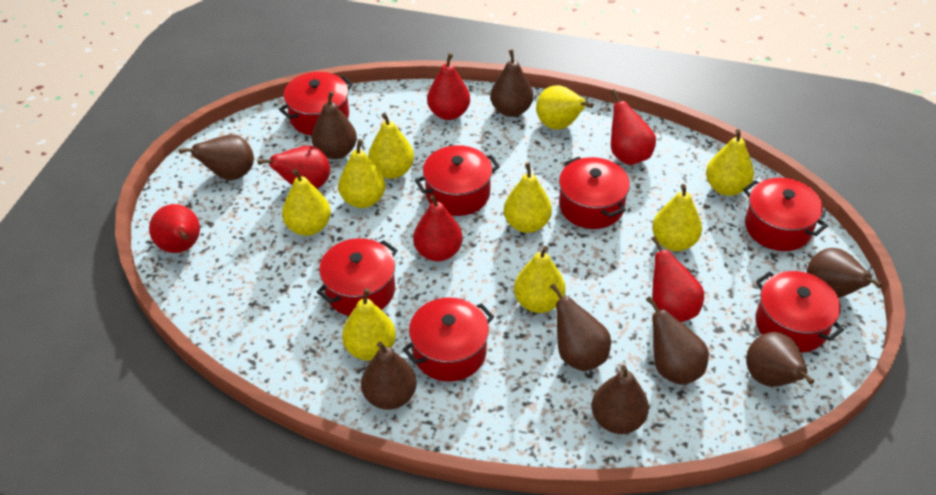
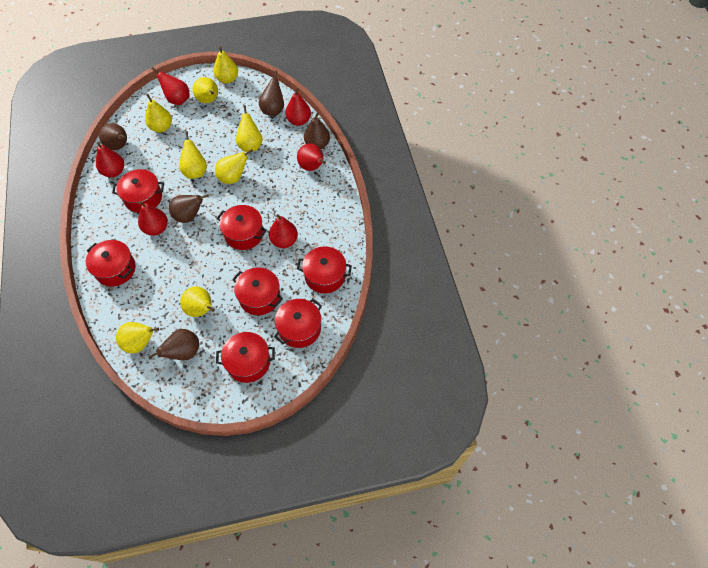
brown pear: 9 -> 5
yellow pear: 9 -> 8

